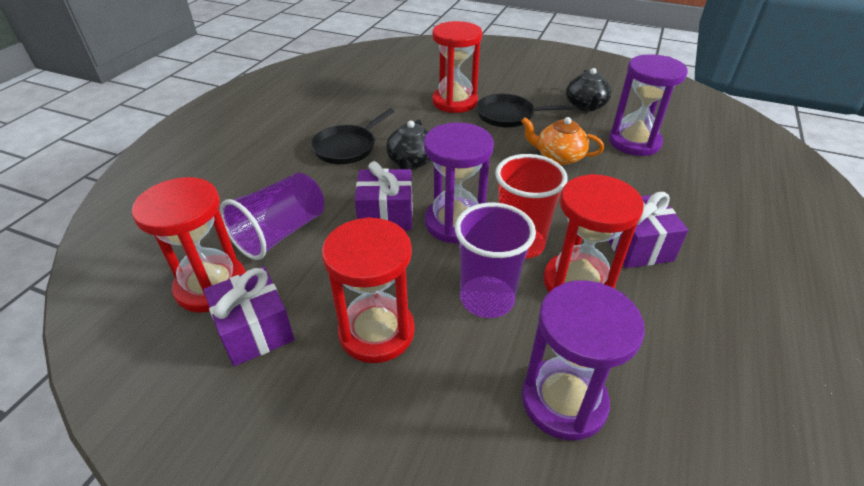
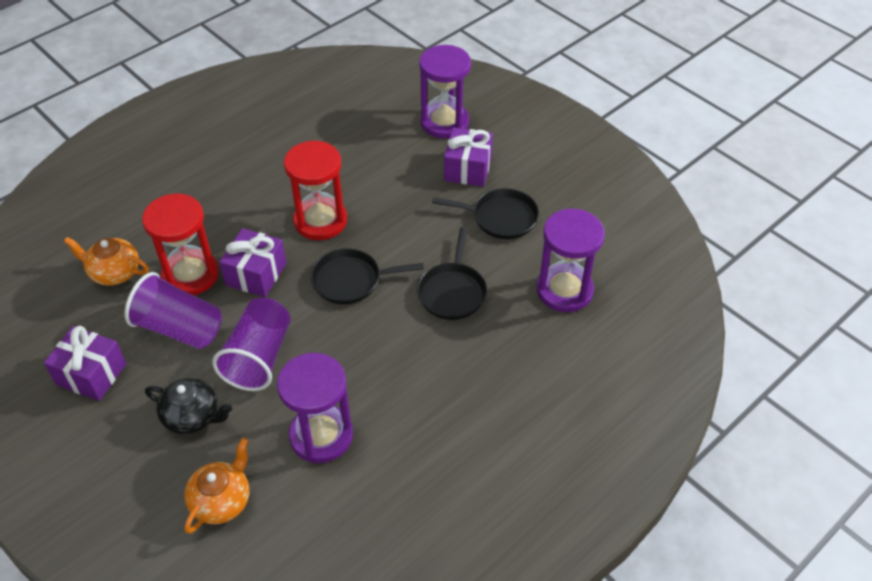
black pan: 2 -> 3
black teapot: 2 -> 1
orange teapot: 1 -> 2
red cup: 1 -> 0
red hourglass: 4 -> 2

